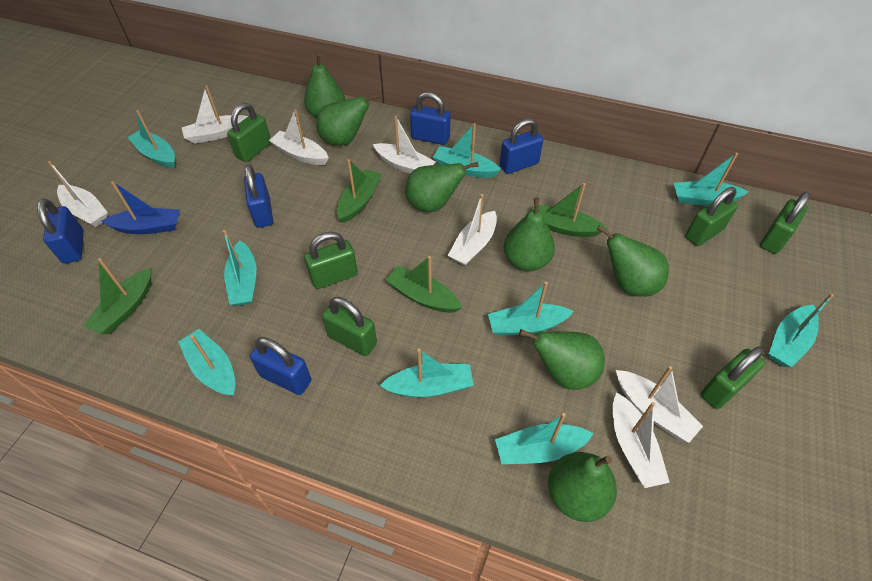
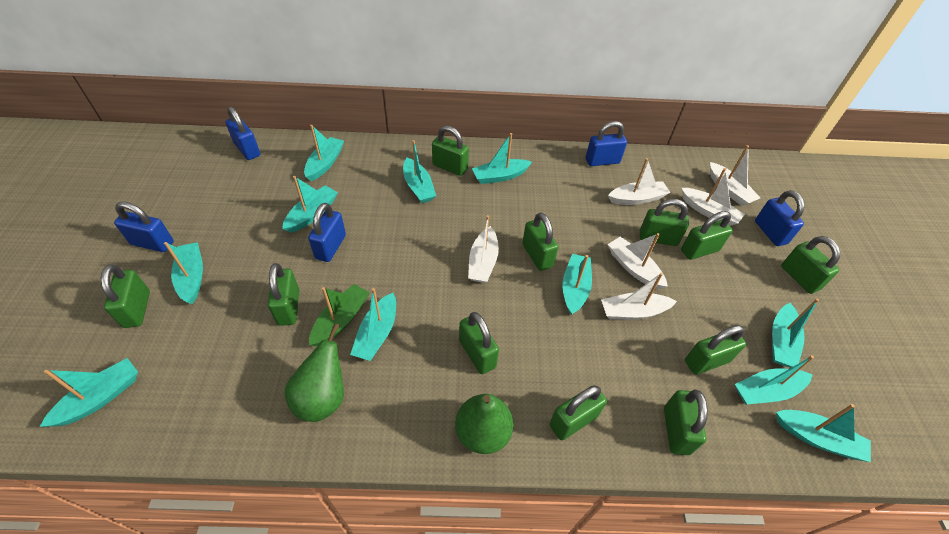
blue boat: 1 -> 0
green boat: 4 -> 1
green padlock: 6 -> 11
green pear: 7 -> 2
turquoise boat: 9 -> 11
white boat: 7 -> 6

